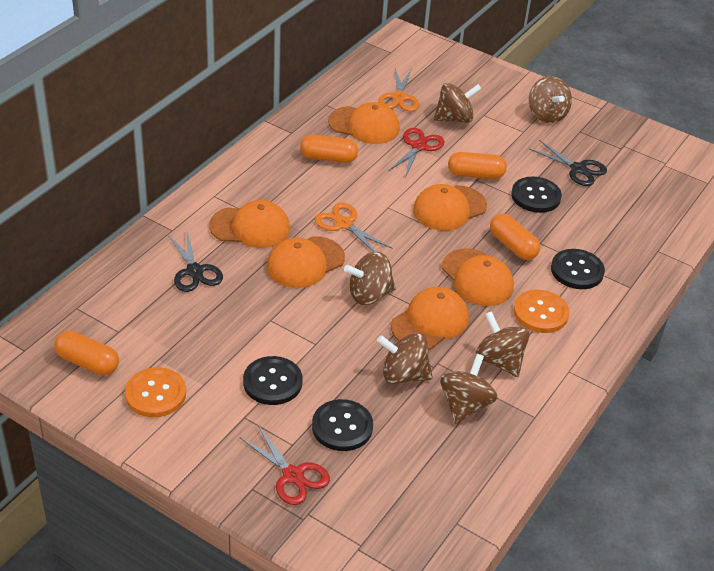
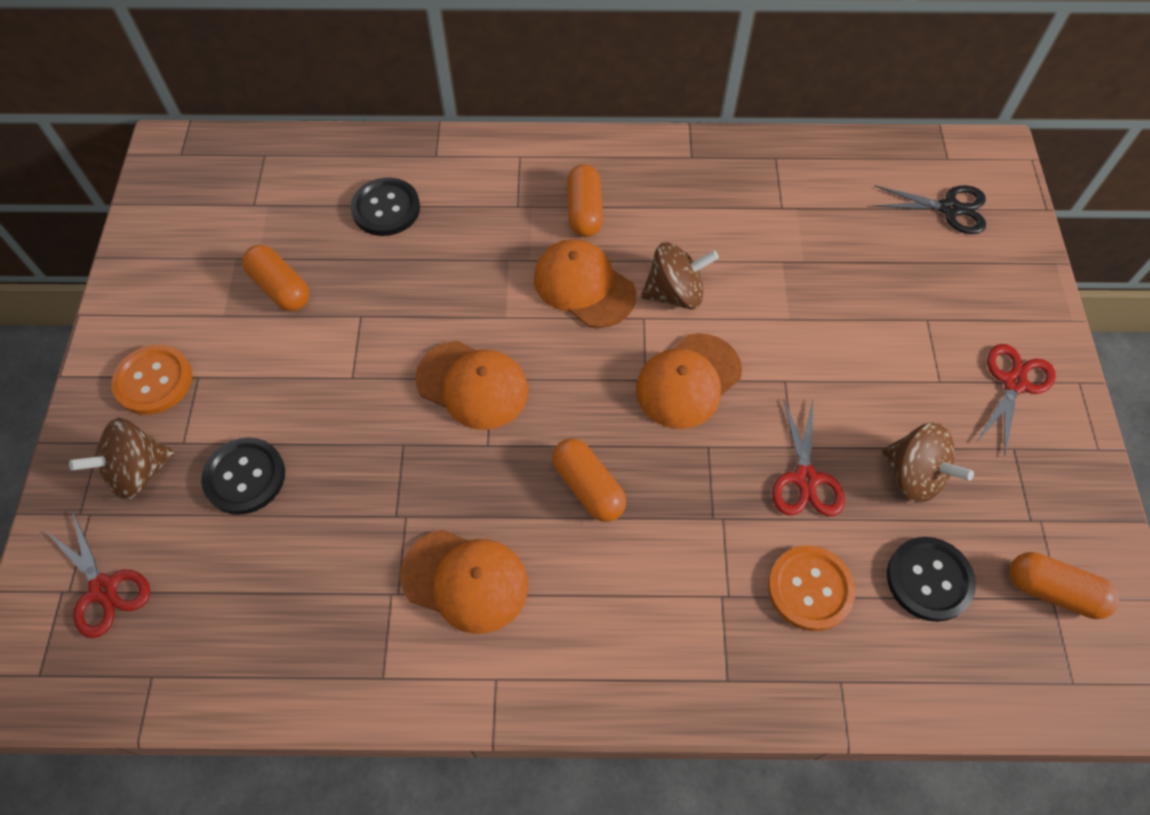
black button: 4 -> 3
black scissors: 2 -> 1
brown spinning top: 6 -> 3
orange cap: 6 -> 4
orange scissors: 2 -> 0
red scissors: 2 -> 3

